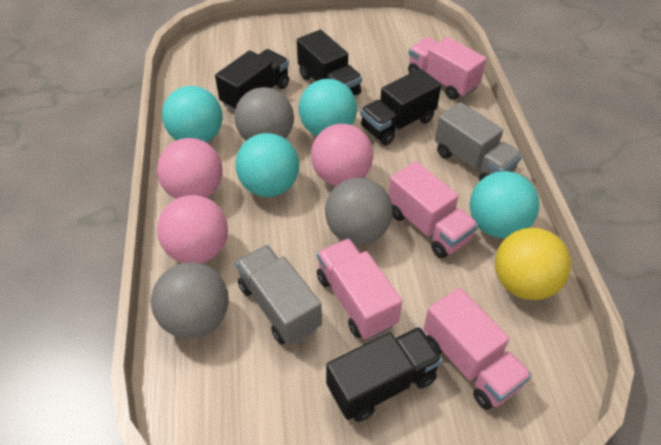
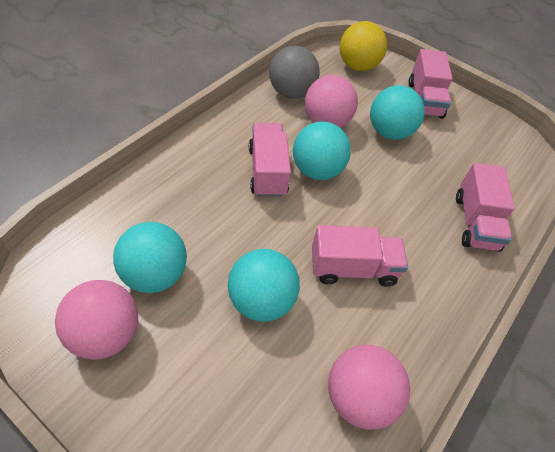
black truck: 4 -> 0
grey ball: 3 -> 1
grey truck: 2 -> 0

